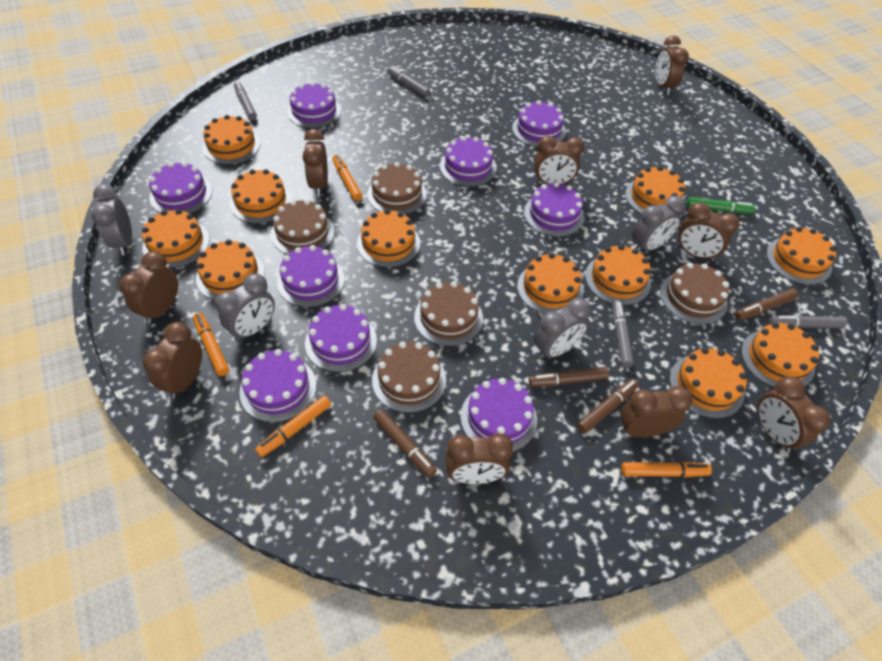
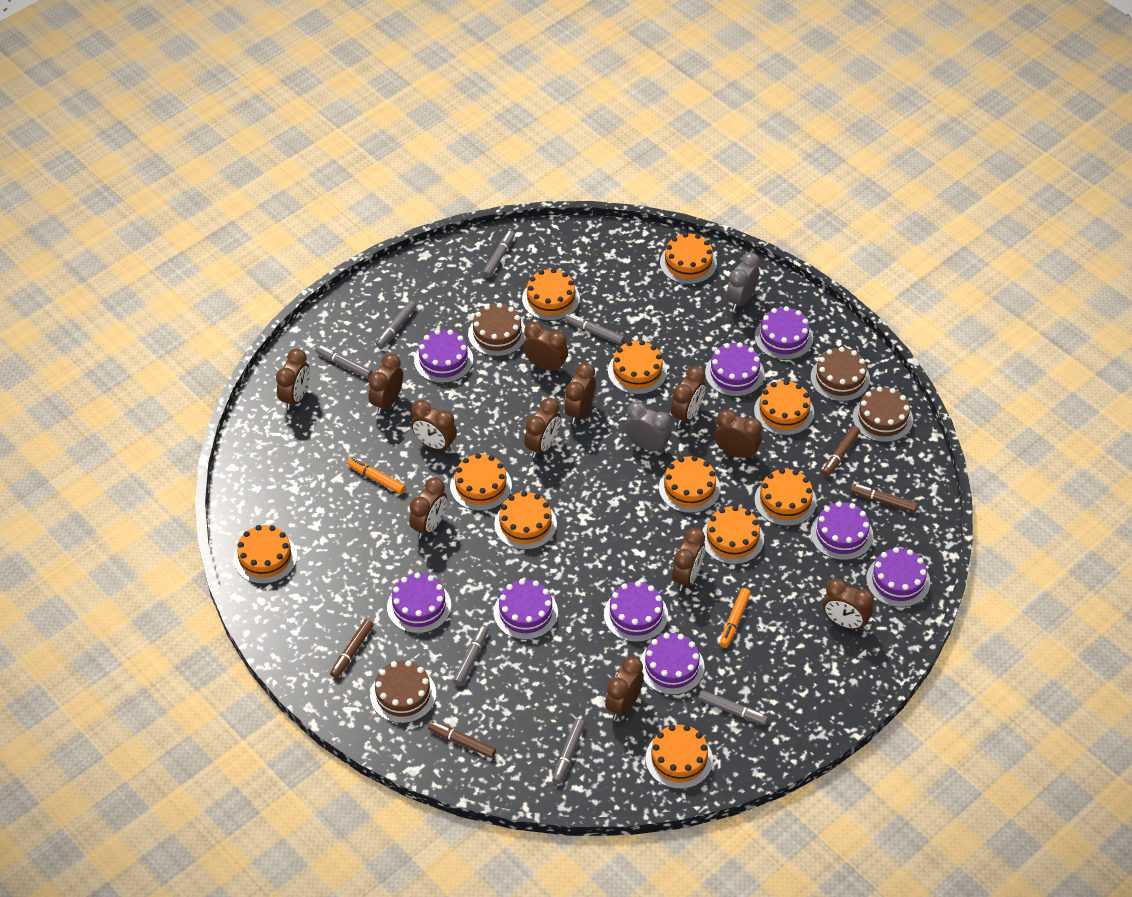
brown cake: 5 -> 4
brown clock: 9 -> 12
green marker: 1 -> 0
grey clock: 4 -> 2
grey marker: 4 -> 7
orange marker: 4 -> 2

